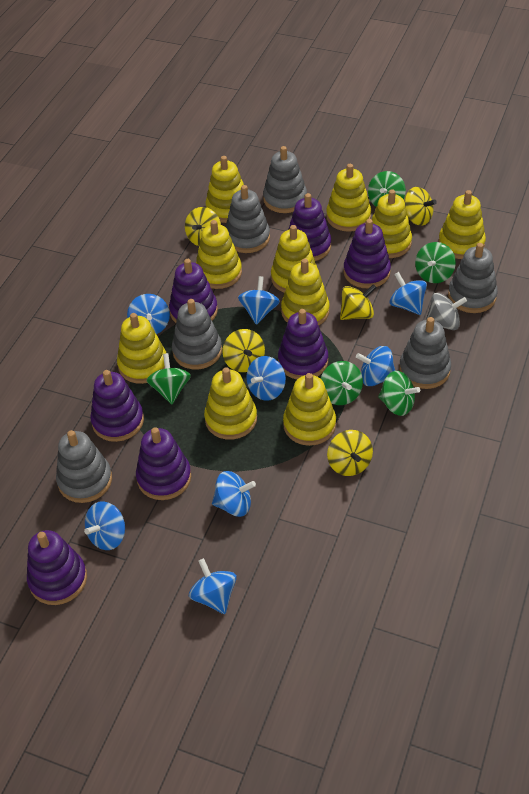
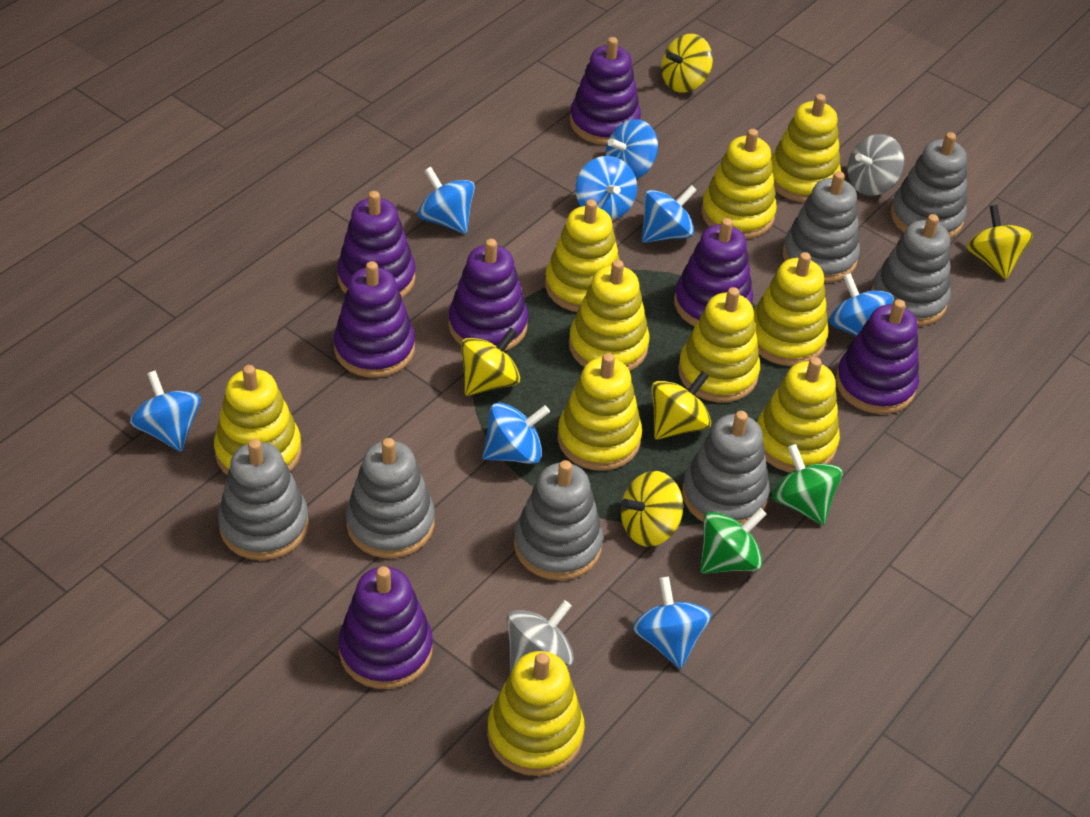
green spinning top: 5 -> 2
grey spinning top: 1 -> 2
grey stacking toy: 6 -> 7

